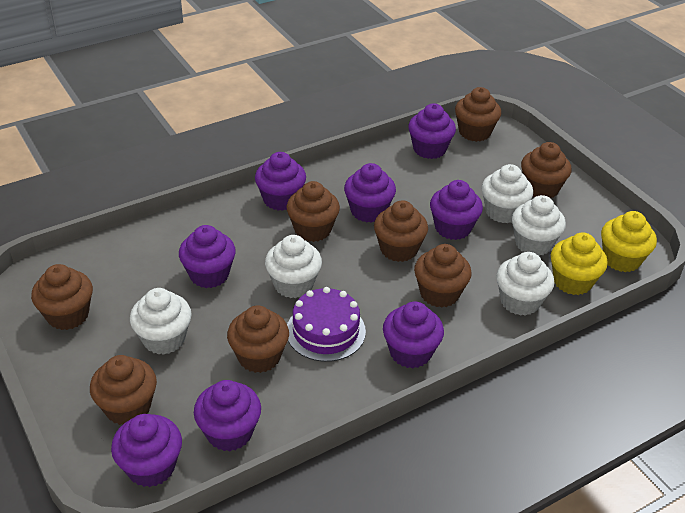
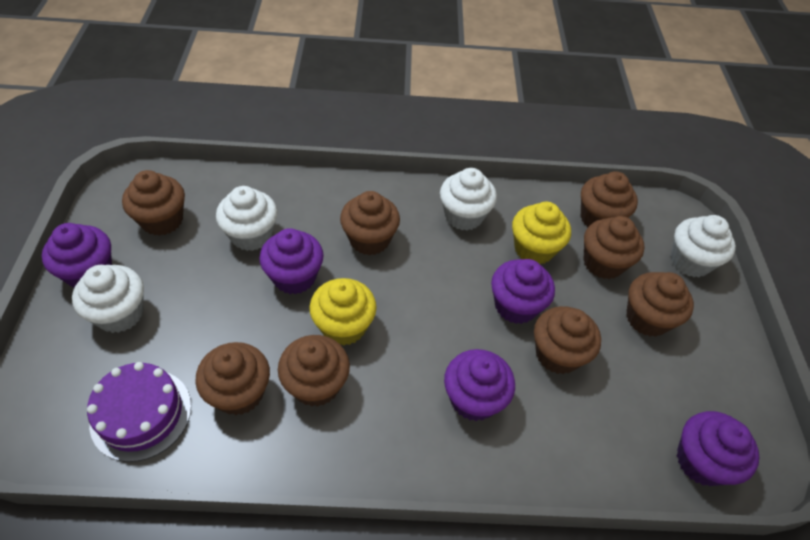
purple cupcake: 8 -> 5
white cupcake: 5 -> 4

